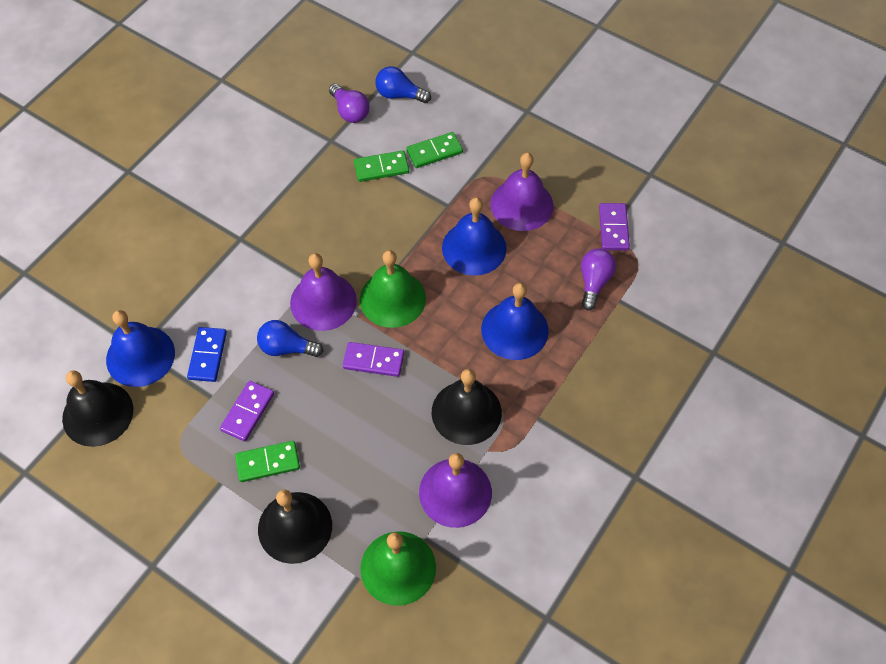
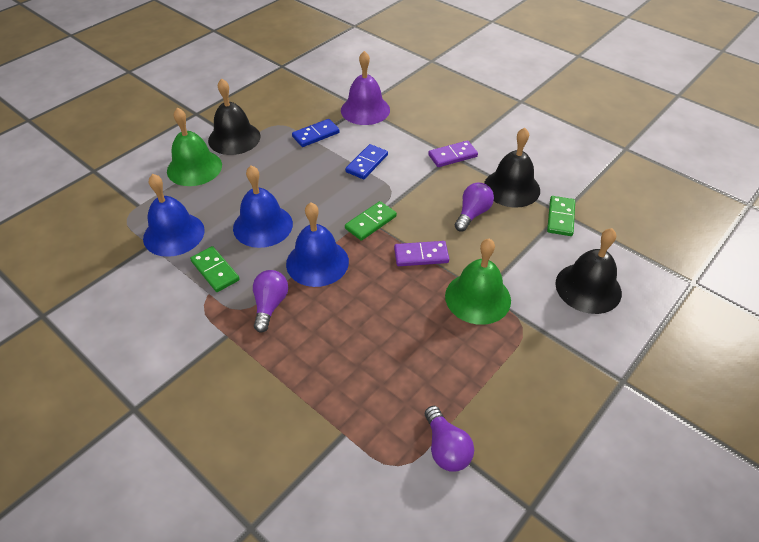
blue domino: 1 -> 2
blue light bulb: 2 -> 0
purple bell: 3 -> 1
purple domino: 3 -> 2
purple light bulb: 2 -> 3

